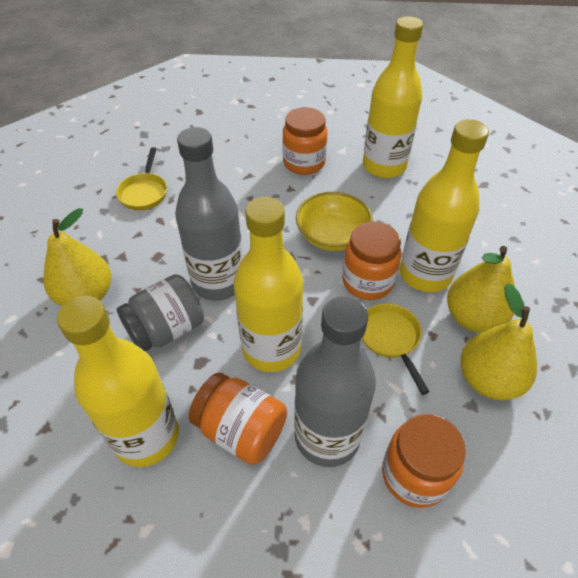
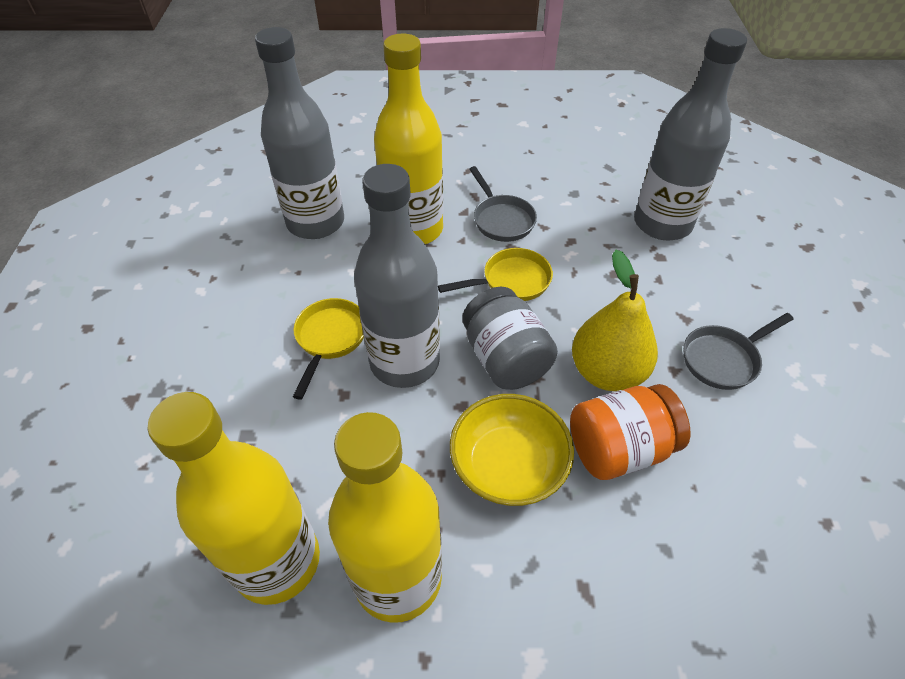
grey bottle: 2 -> 3
grey pan: 0 -> 2
orange jar: 4 -> 1
yellow bottle: 4 -> 3
yellow pear: 3 -> 1

